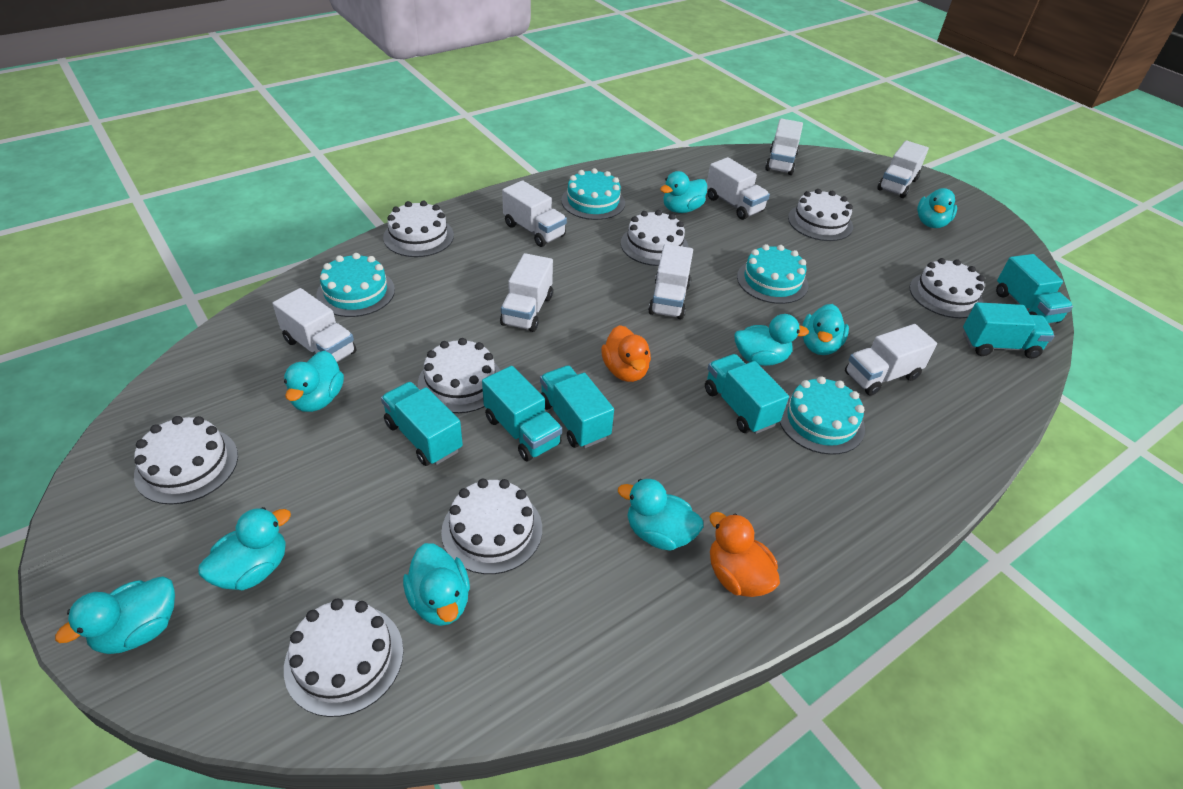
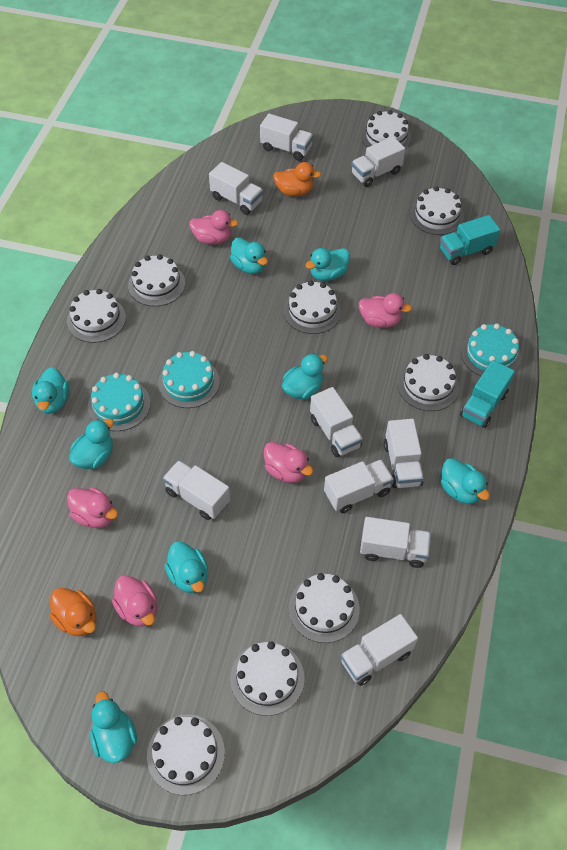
pink duck: 0 -> 5
turquoise cake: 4 -> 3
turquoise duck: 9 -> 8
turquoise truck: 6 -> 2
white cake: 8 -> 9
white truck: 8 -> 9

